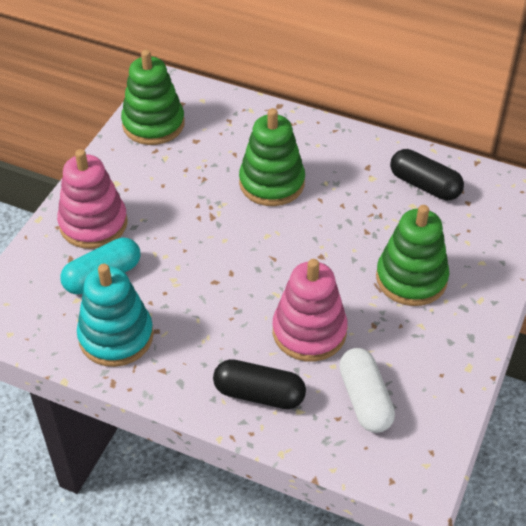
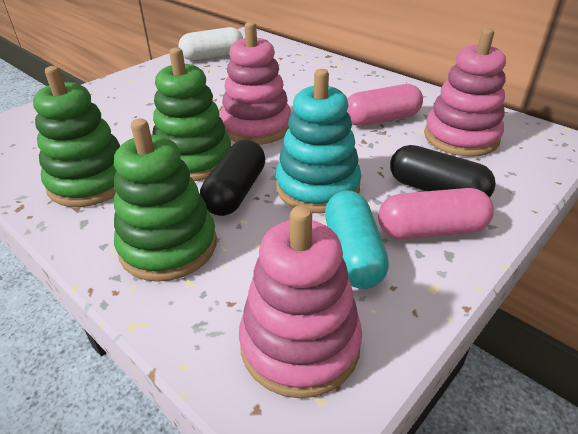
pink capsule: 0 -> 2
pink stacking toy: 2 -> 3

